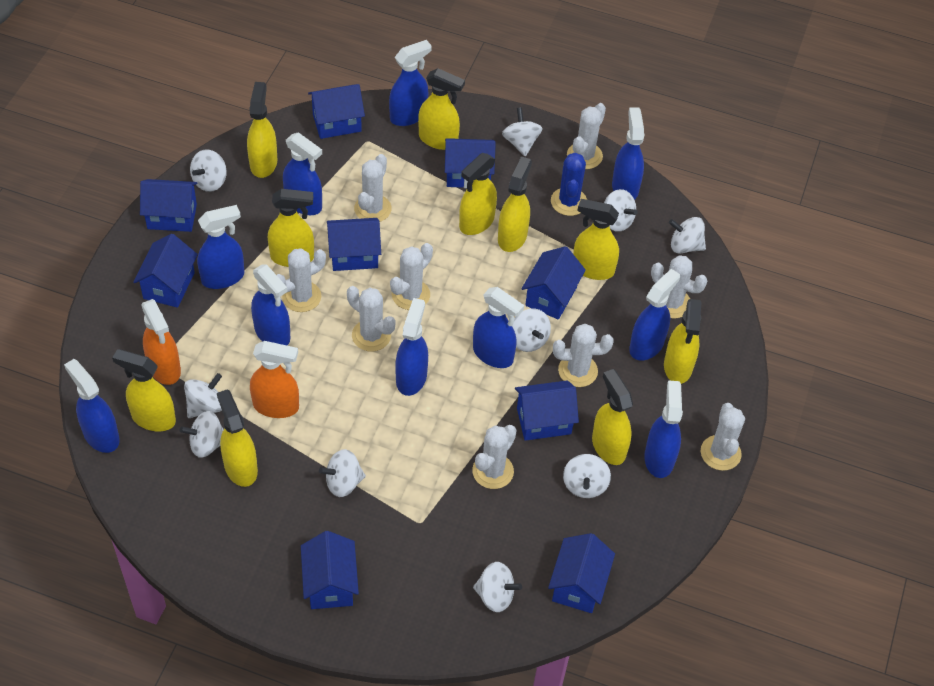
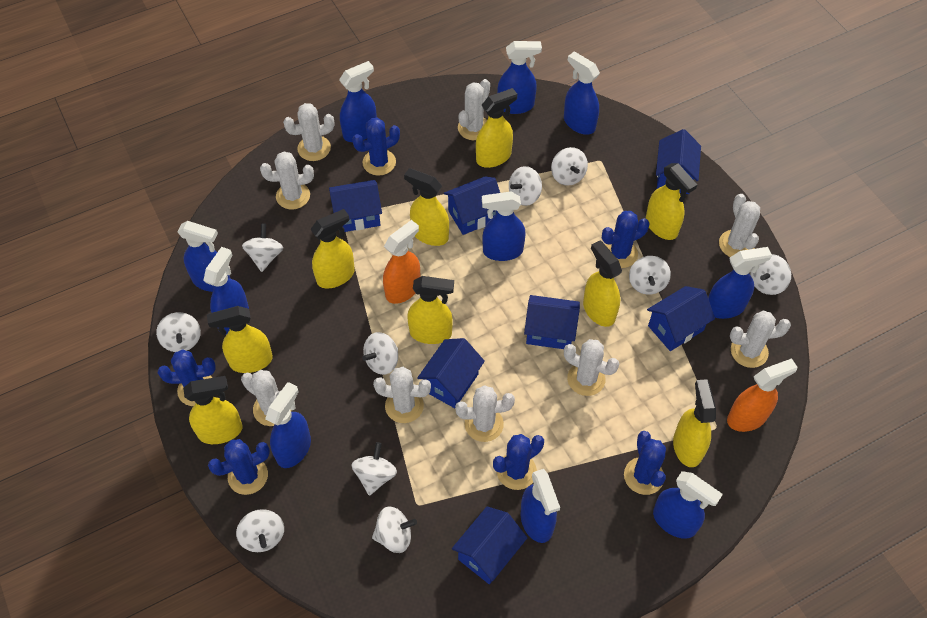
blue cactus: 1 -> 6
blue house: 9 -> 7
yellow spray bottle: 10 -> 9

